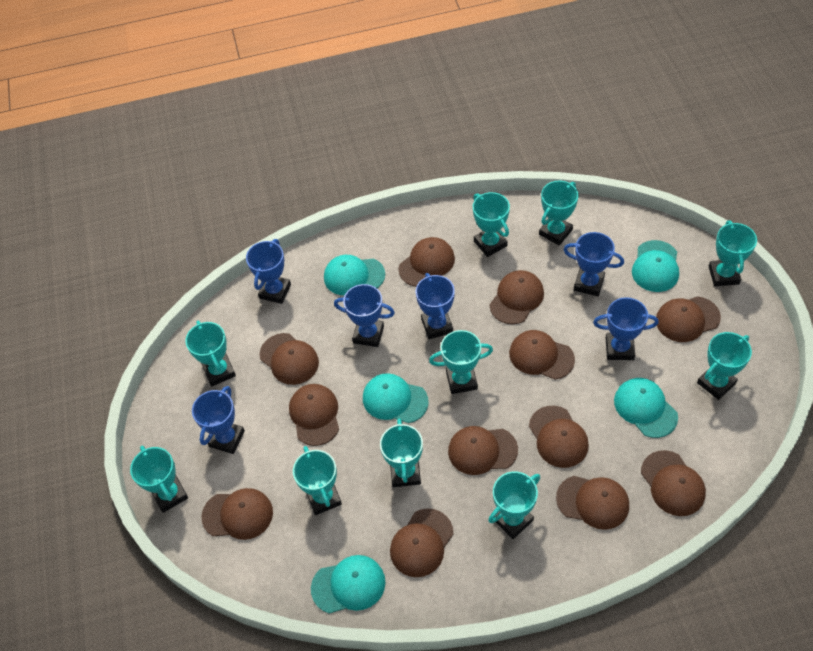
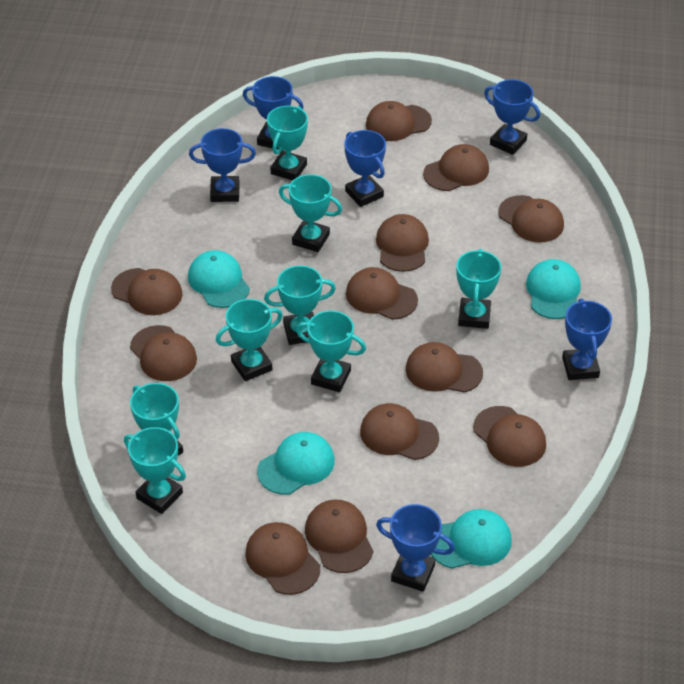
turquoise cap: 5 -> 4
turquoise trophy: 10 -> 8

